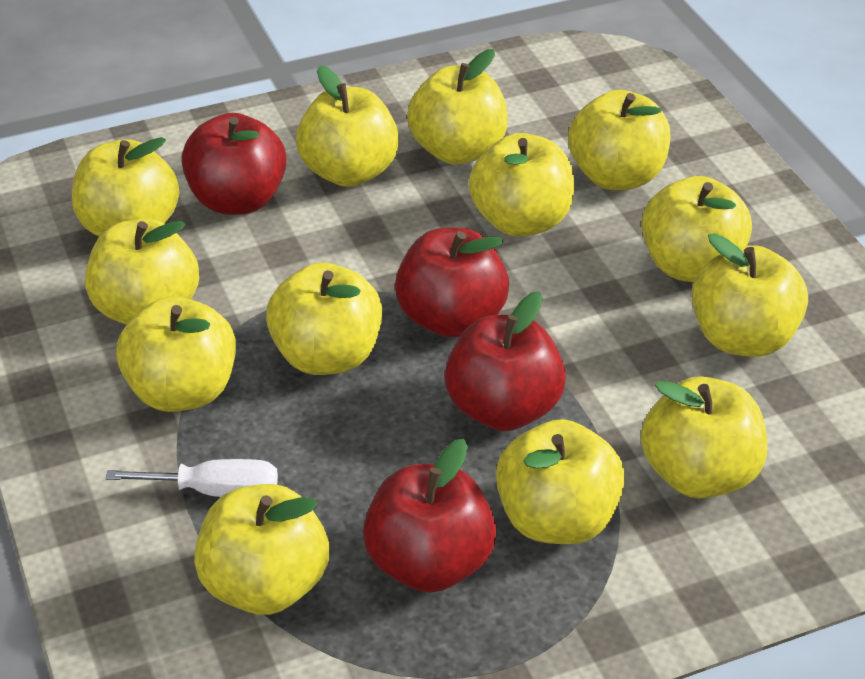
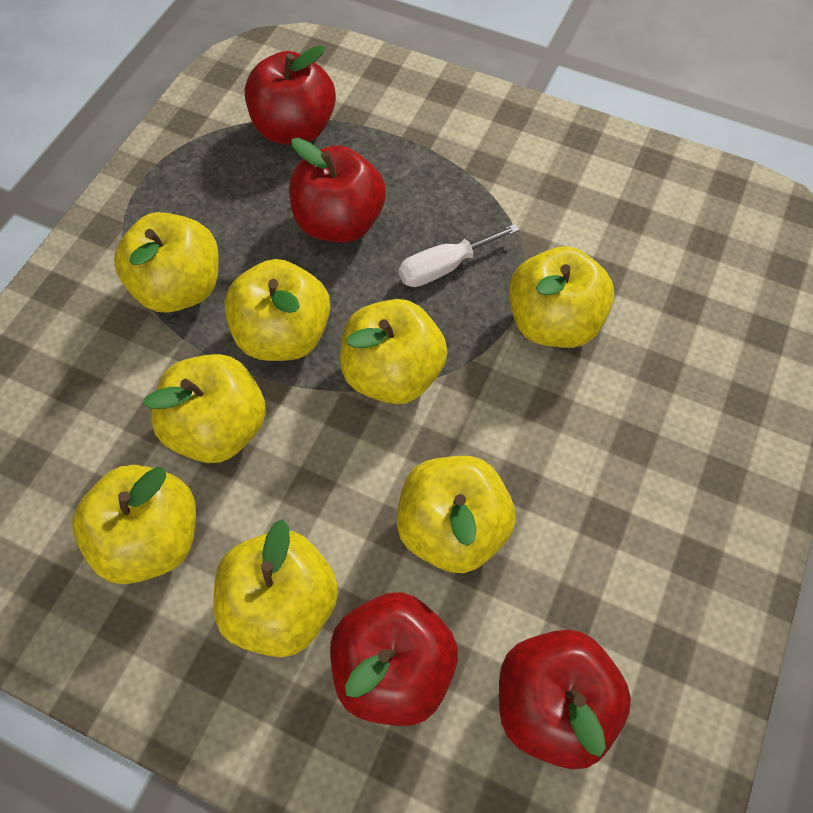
yellow apple: 13 -> 8

